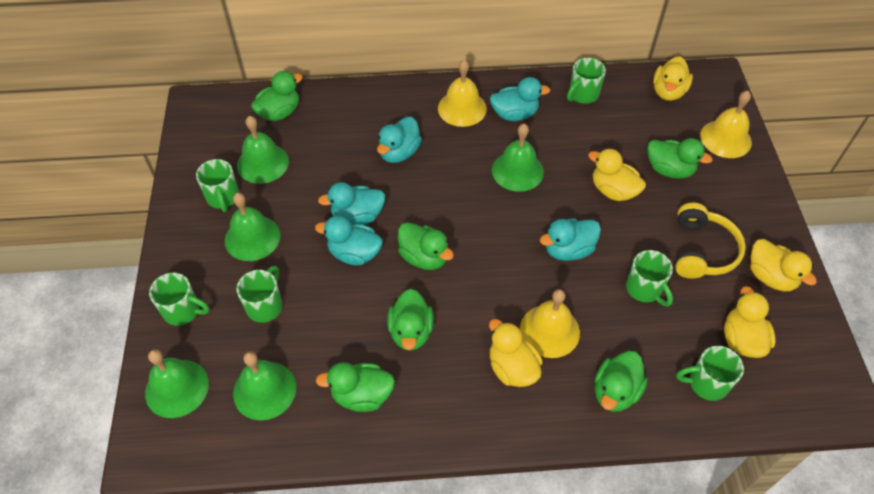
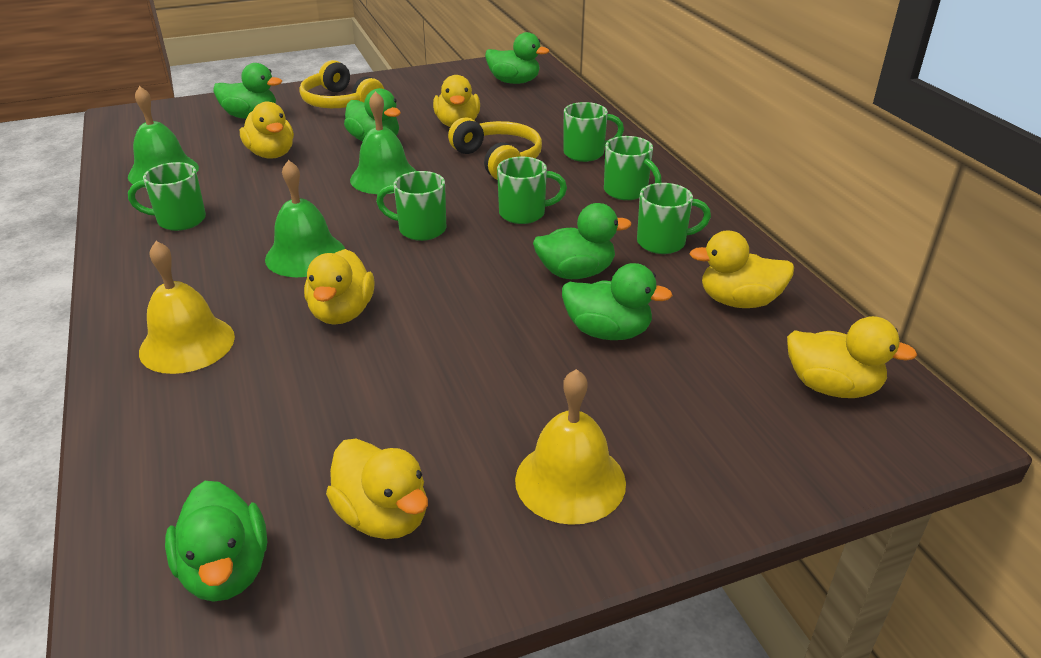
green bell: 5 -> 3
turquoise duck: 5 -> 0
yellow bell: 3 -> 2
yellow duck: 5 -> 6
yellow headphones: 1 -> 2

